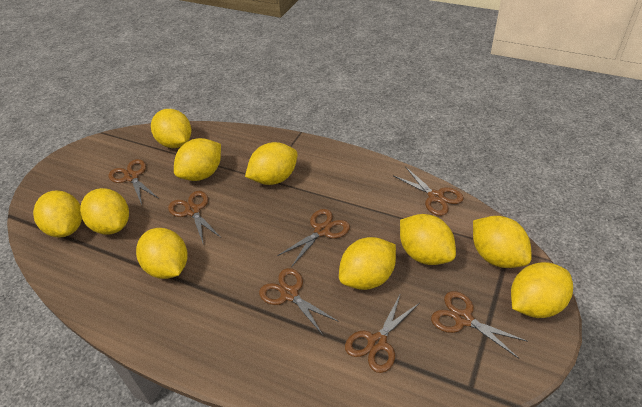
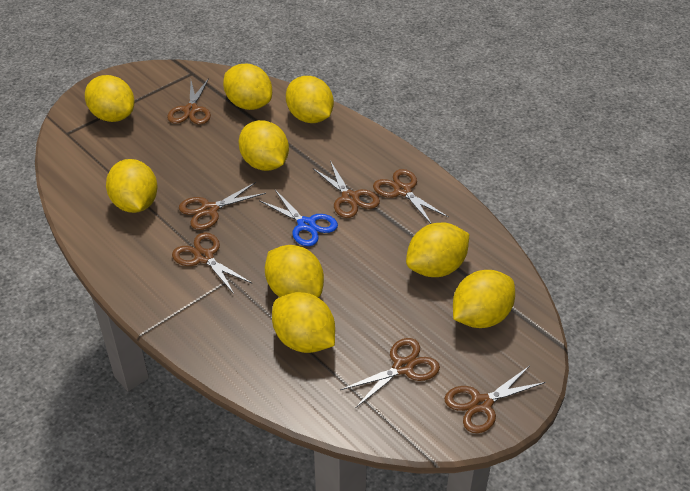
blue scissors: 0 -> 1
yellow lemon: 10 -> 9

